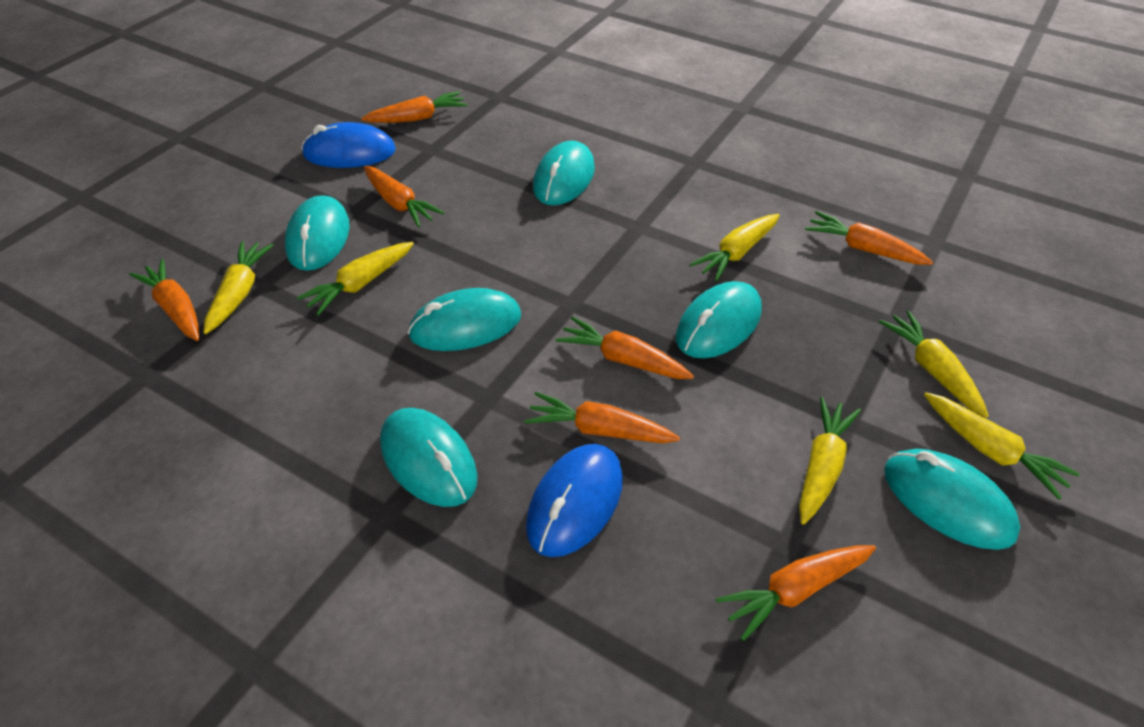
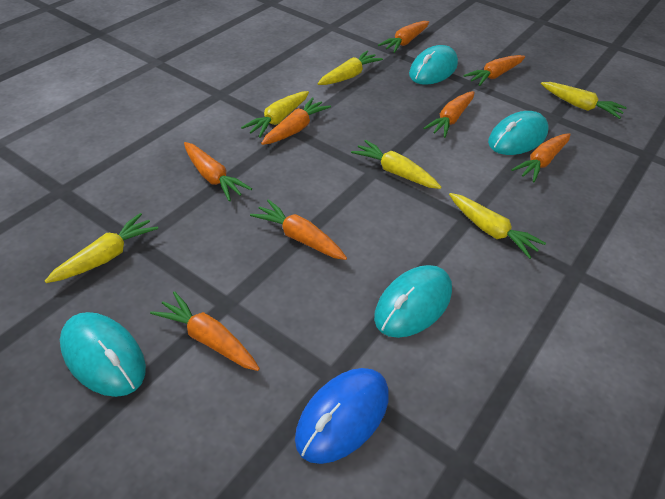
blue mouse: 2 -> 1
orange carrot: 7 -> 8
turquoise mouse: 6 -> 4

